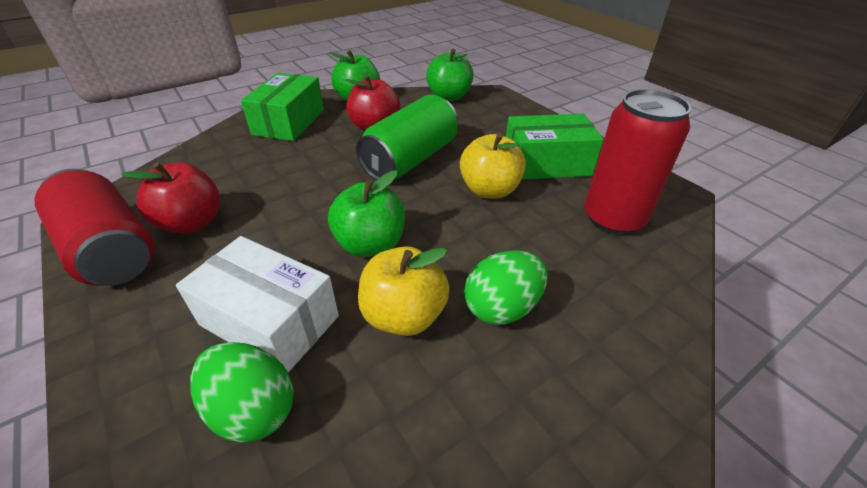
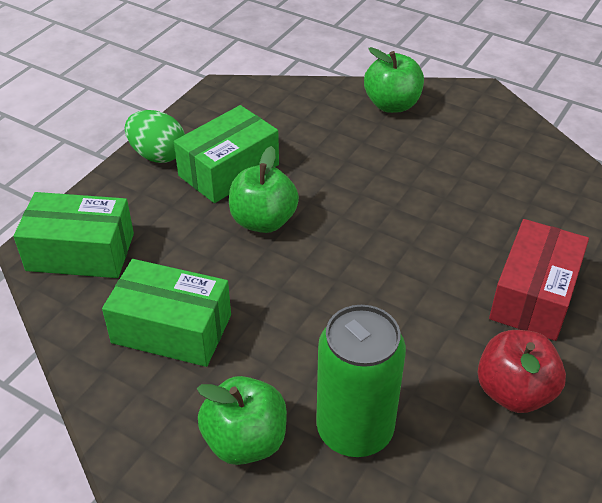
green box: 2 -> 3
green egg: 2 -> 1
red apple: 2 -> 1
red box: 0 -> 1
red can: 2 -> 0
white box: 1 -> 0
yellow apple: 2 -> 0

